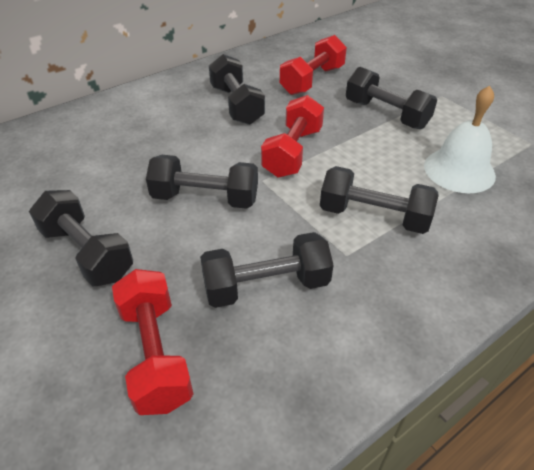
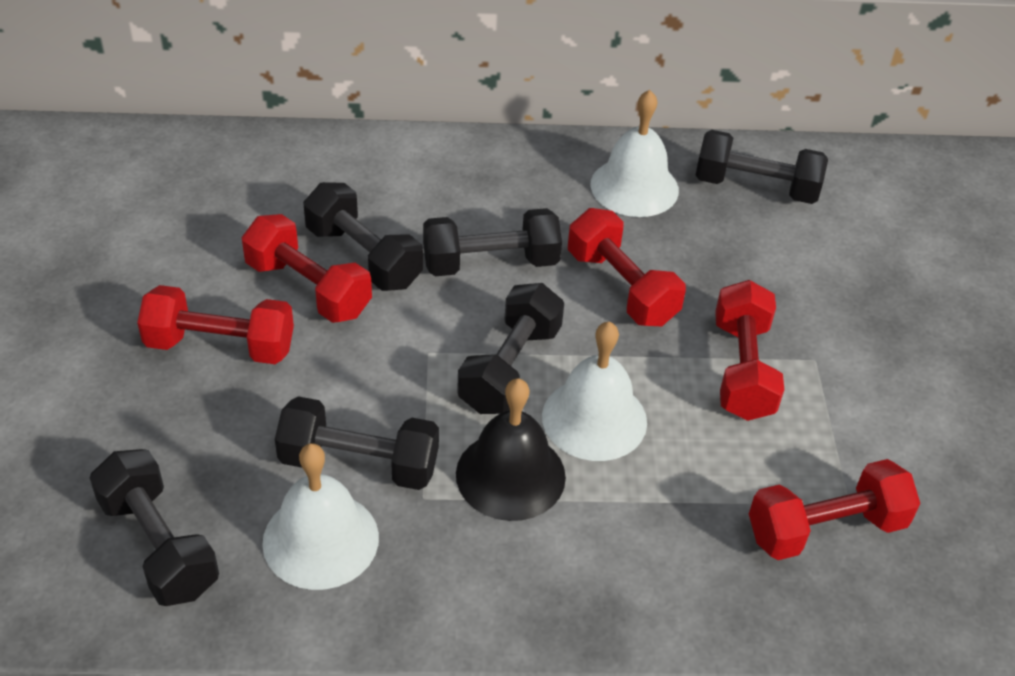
black bell: 0 -> 1
red dumbbell: 3 -> 5
white bell: 1 -> 3

